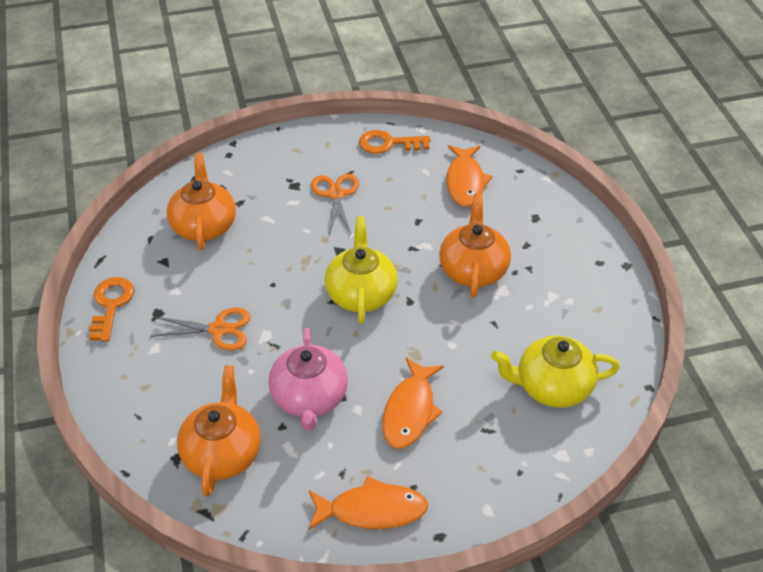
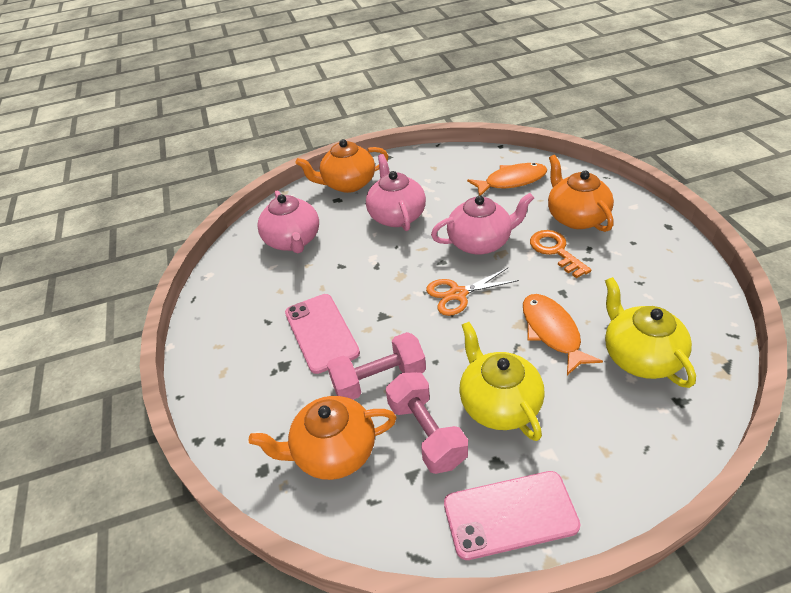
orange fish: 3 -> 2
orange key: 2 -> 1
orange scissors: 2 -> 1
pink dumbbell: 0 -> 2
pink phone: 0 -> 2
pink teapot: 1 -> 3

